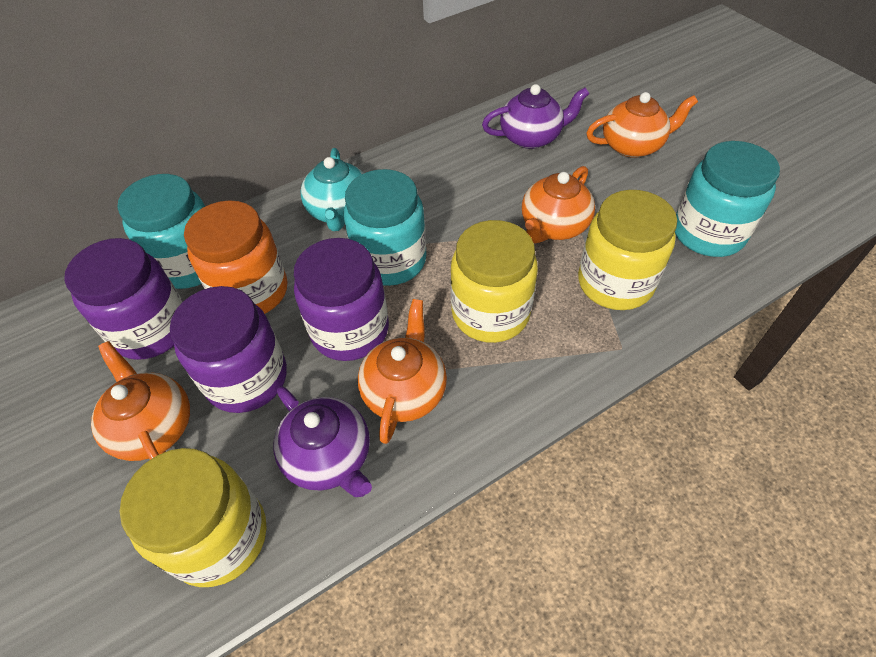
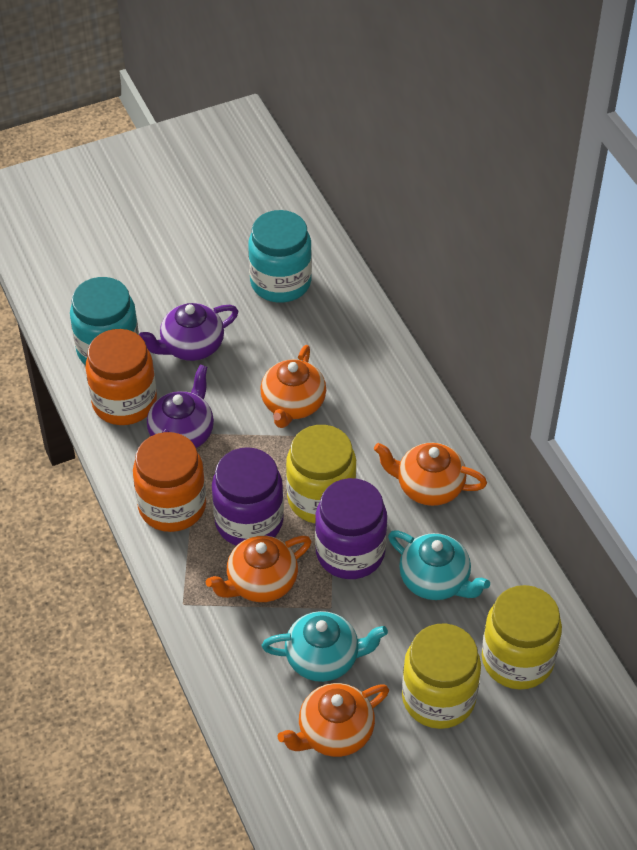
orange jar: 1 -> 2
purple jar: 3 -> 2
turquoise jar: 3 -> 2
turquoise teapot: 1 -> 2

